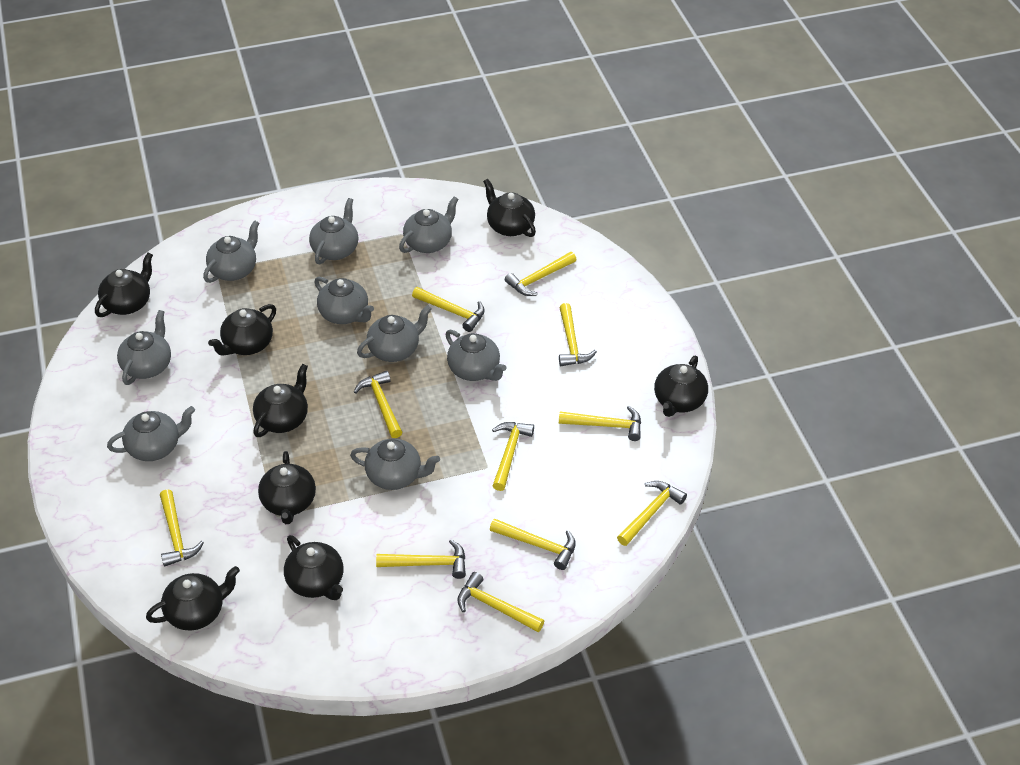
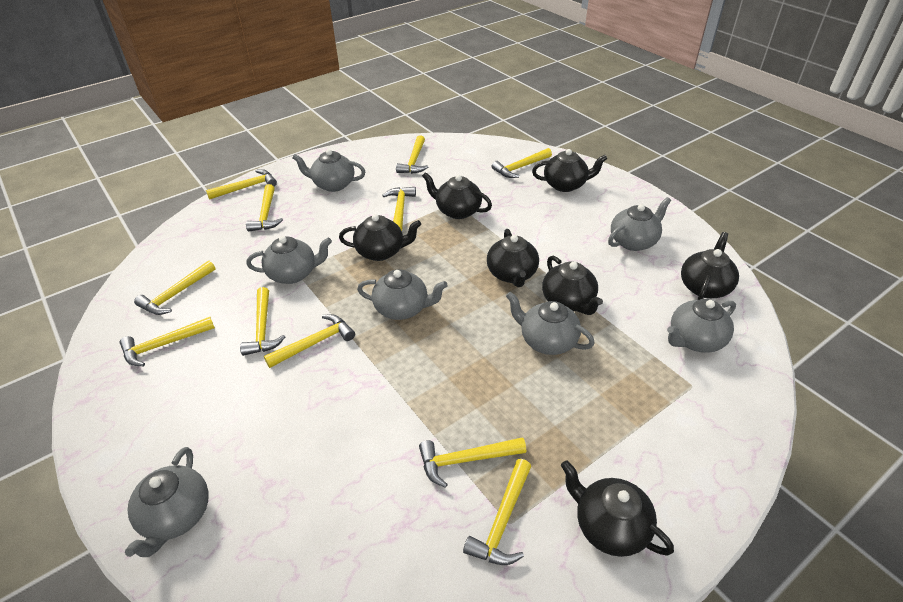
black teapot: 8 -> 7
grey teapot: 9 -> 7

